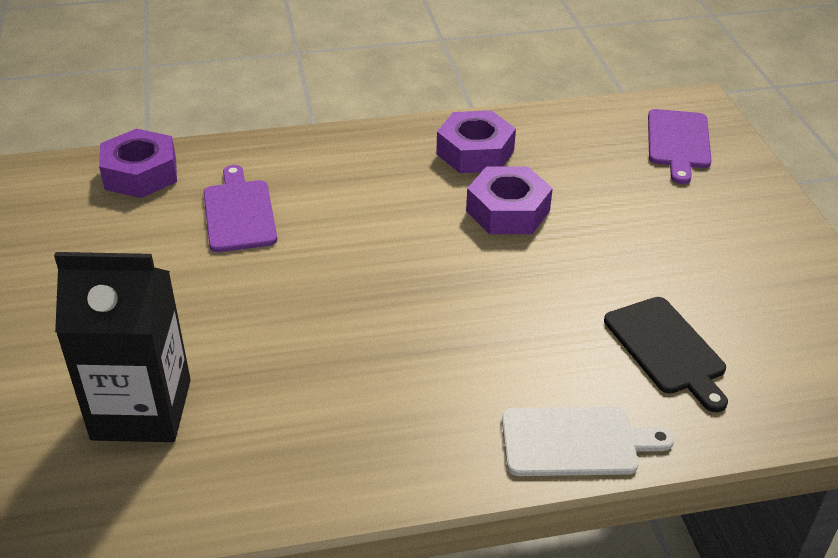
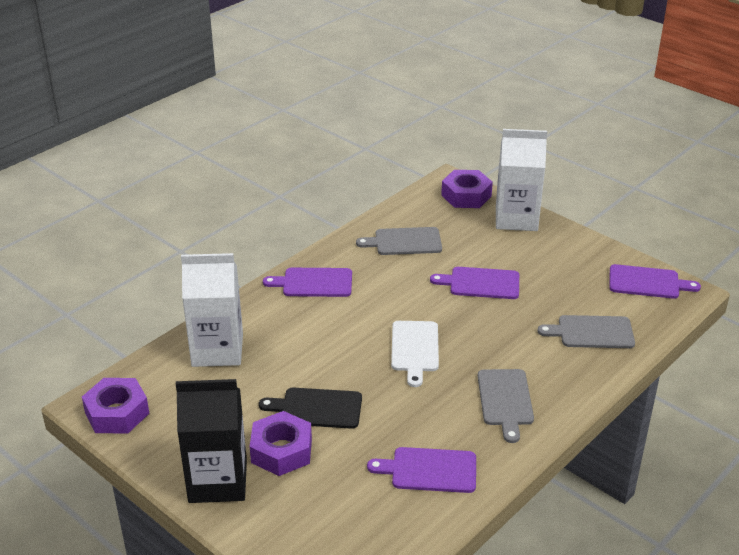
grey cutting board: 0 -> 3
purple cutting board: 2 -> 4
white carton: 0 -> 2

